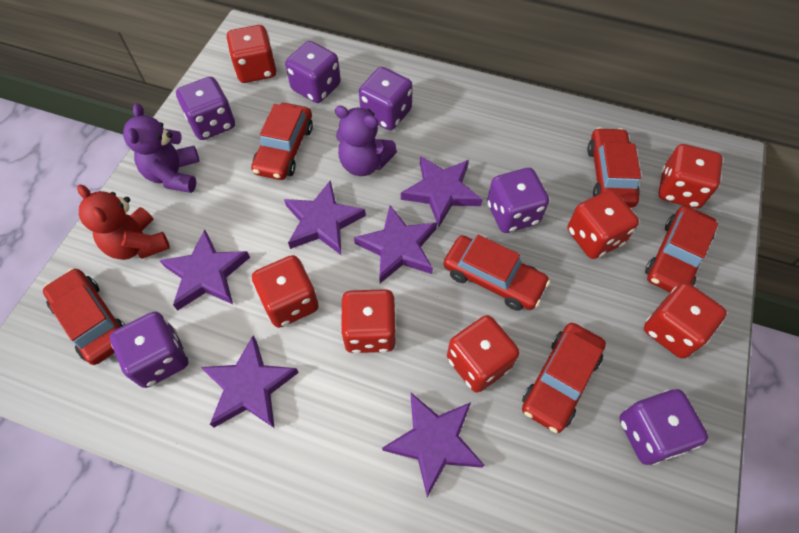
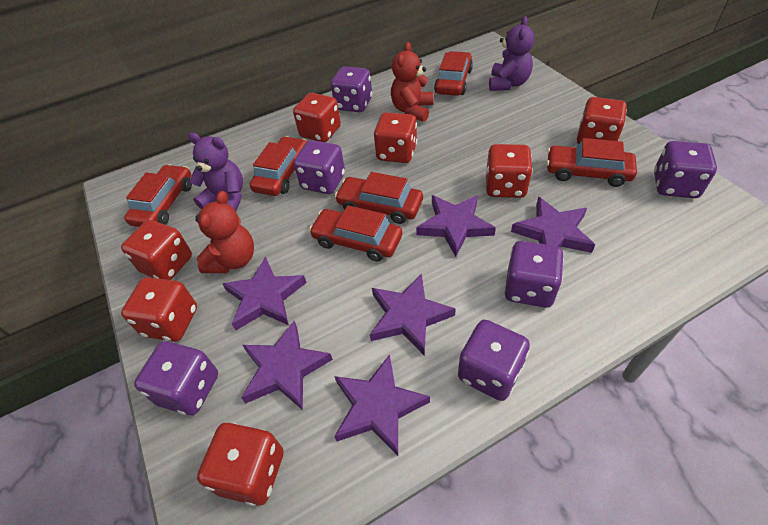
red teddy bear: 1 -> 2

